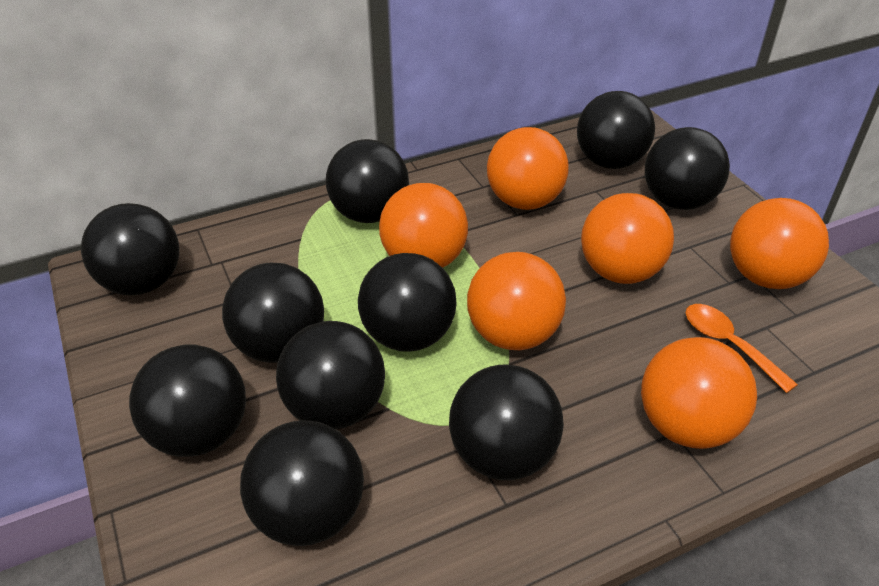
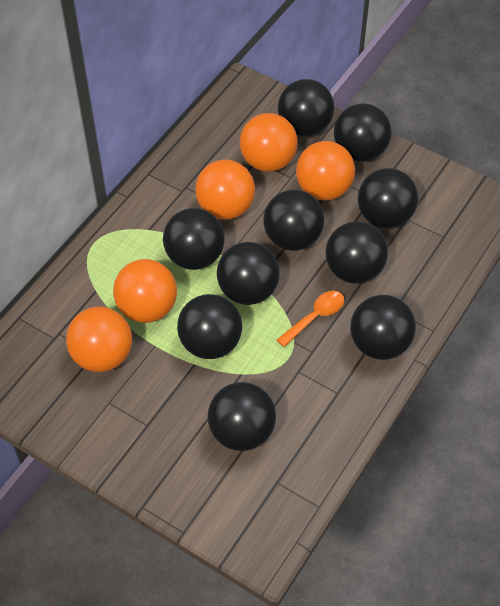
orange ball: 6 -> 5

